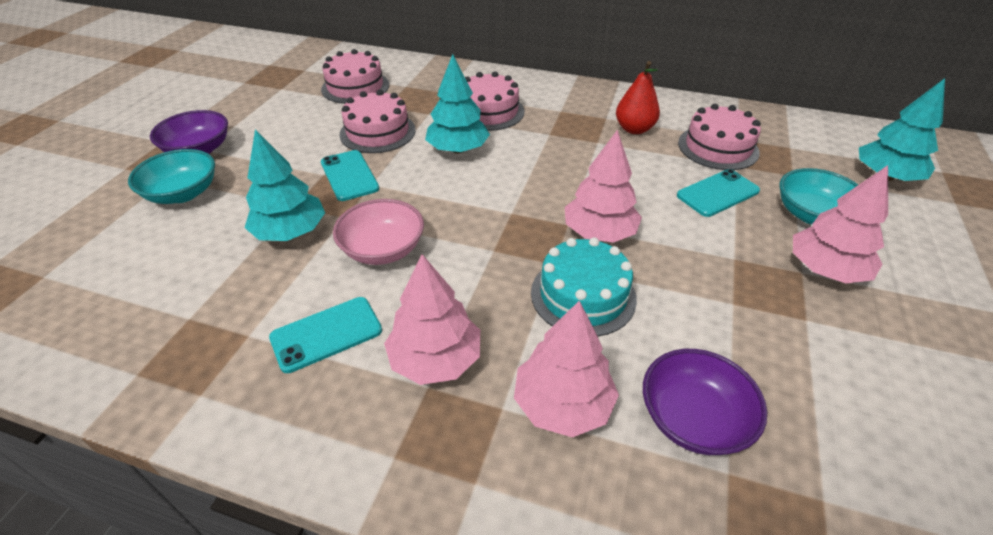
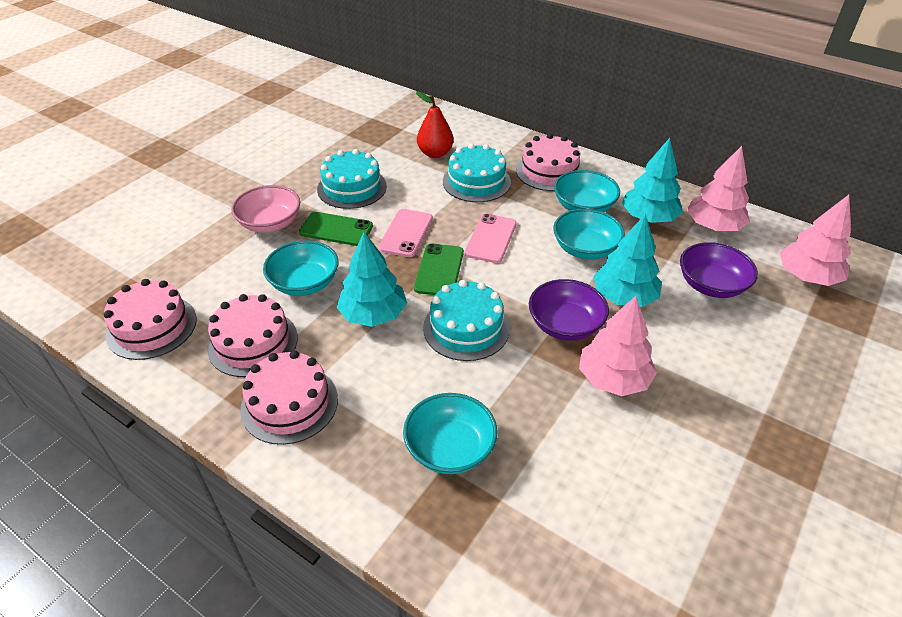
green phone: 0 -> 2
pink phone: 0 -> 2
pink tree: 4 -> 3
turquoise bowl: 2 -> 4
turquoise cake: 1 -> 3
turquoise phone: 3 -> 0

